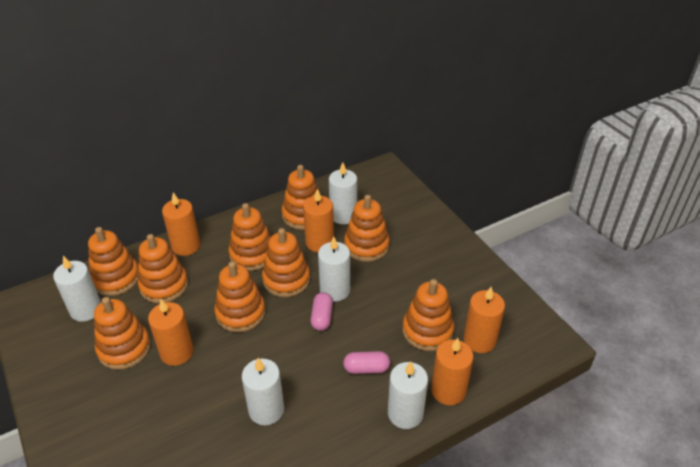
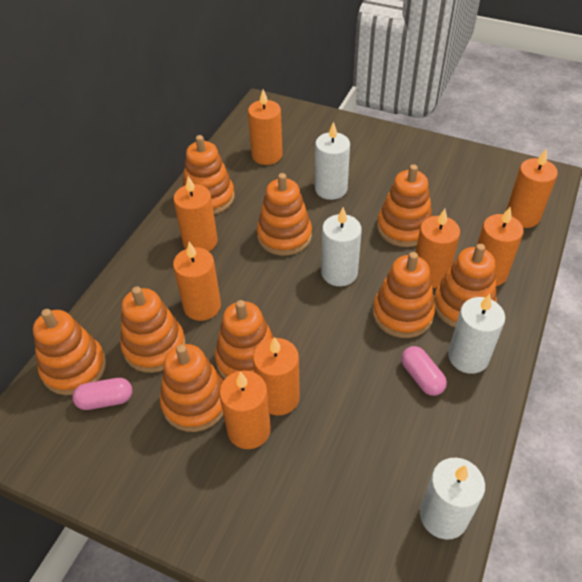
orange candle: 5 -> 8
white candle: 5 -> 4

